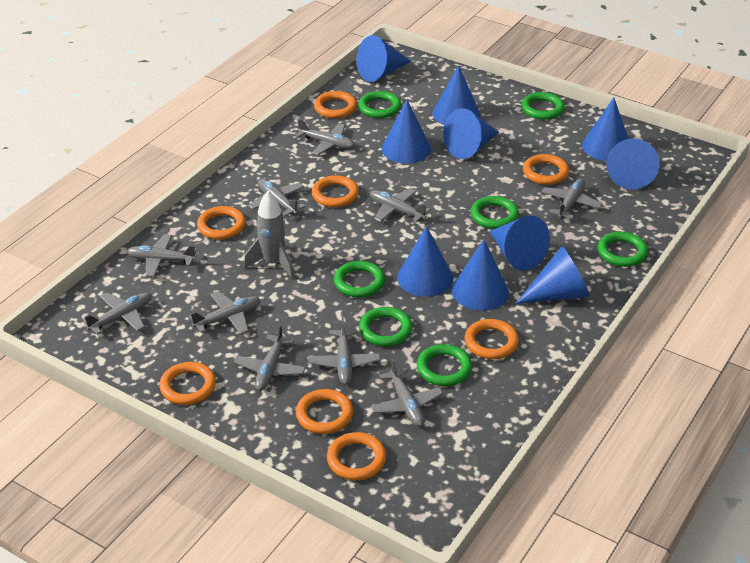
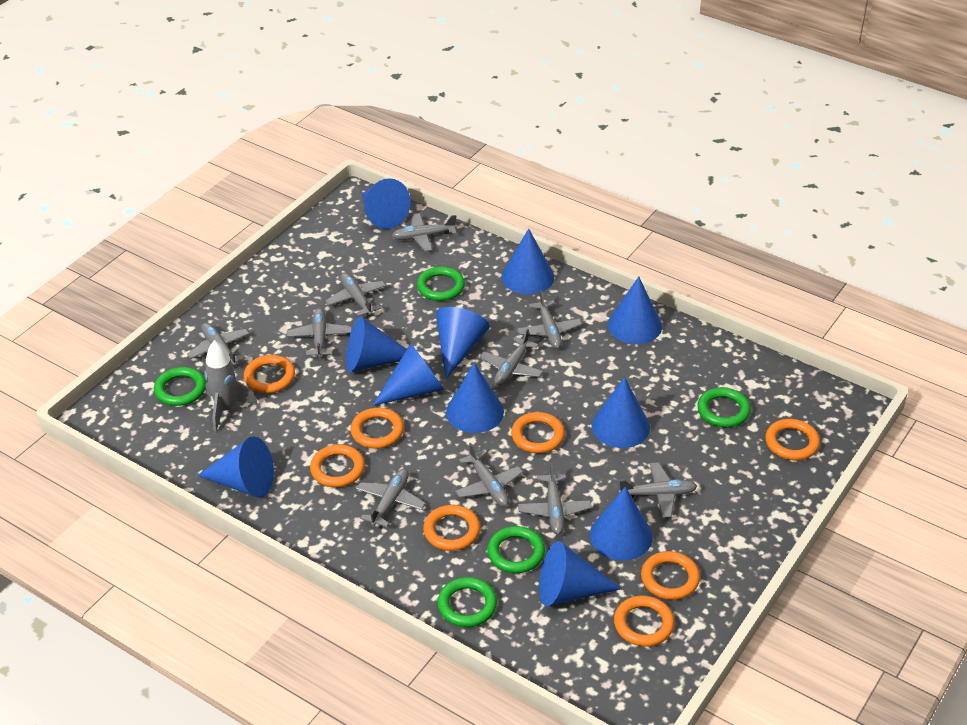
blue cone: 10 -> 11
green ring: 7 -> 5

